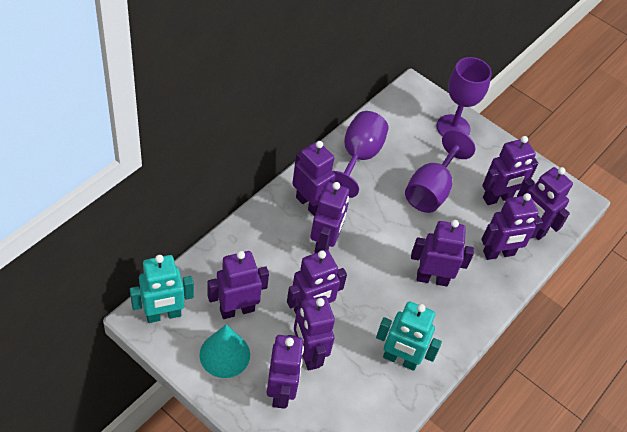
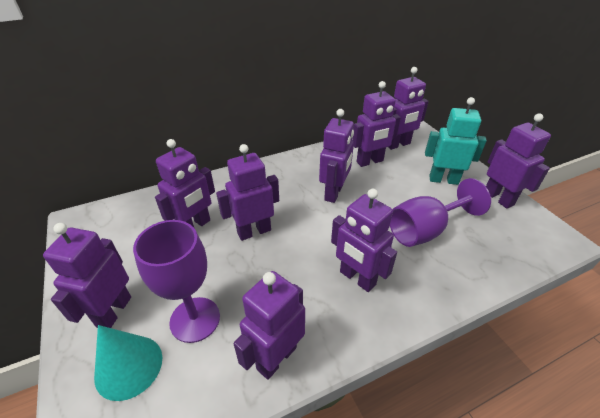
purple goblet: 3 -> 2
purple robot: 10 -> 9
turquoise robot: 2 -> 1

